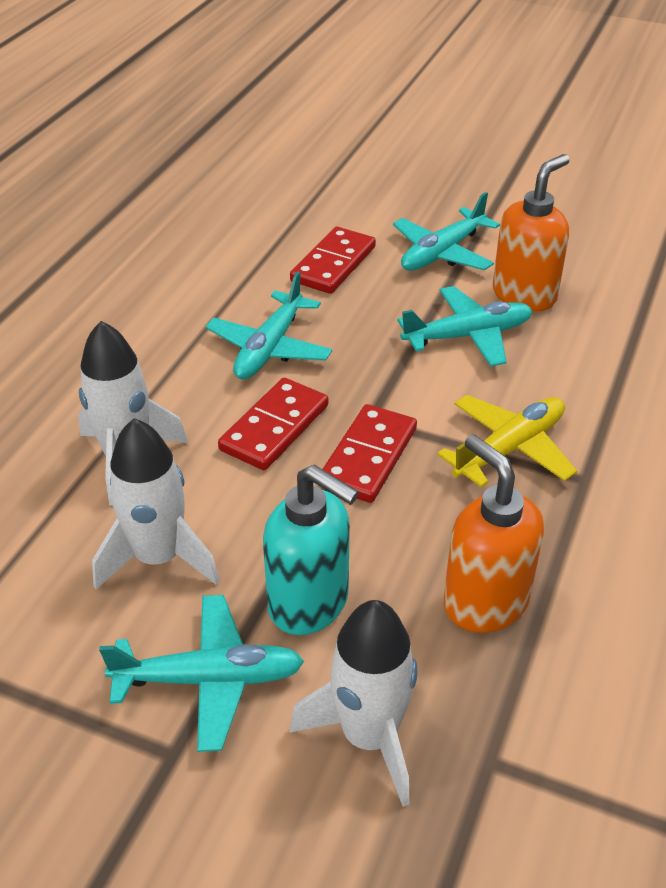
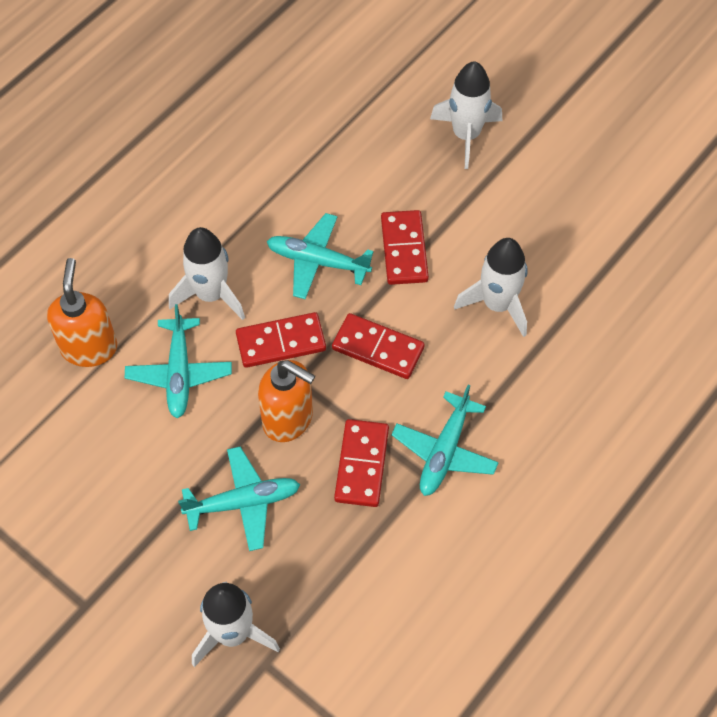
red domino: 3 -> 4
turquoise soap dispenser: 1 -> 0
white rocket: 3 -> 4
yellow plane: 1 -> 0

